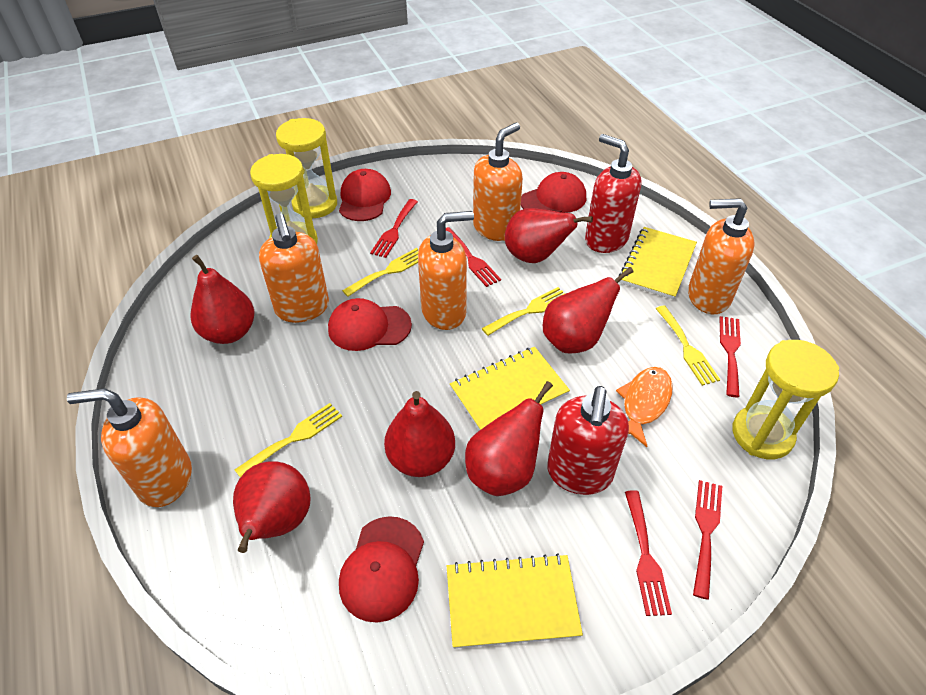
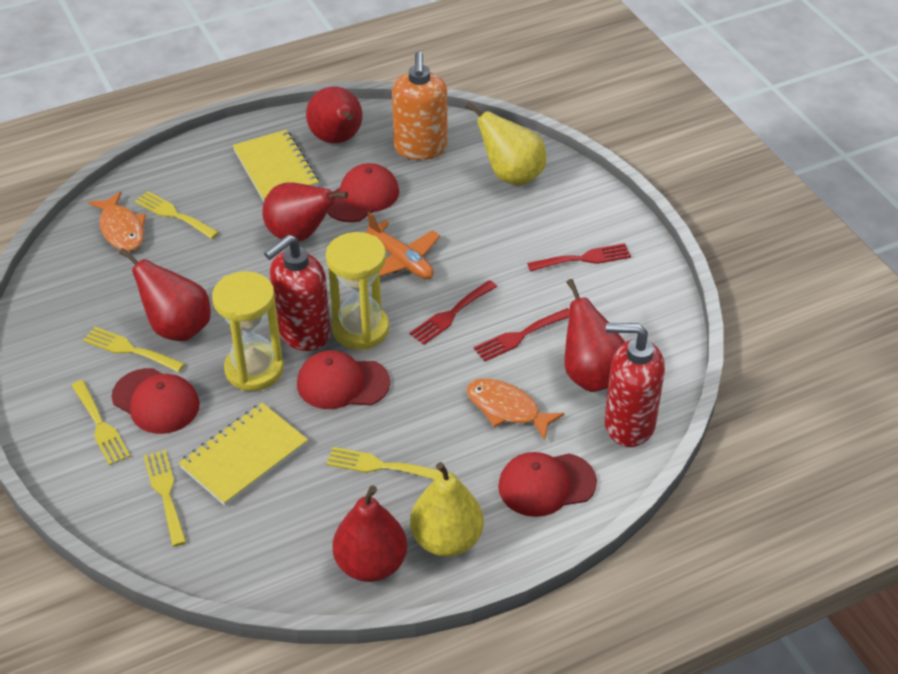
orange fish: 1 -> 2
orange plane: 0 -> 1
orange soap dispenser: 5 -> 1
red fork: 5 -> 3
red pear: 6 -> 5
yellow fork: 4 -> 5
yellow hourglass: 3 -> 2
yellow notebook: 3 -> 2
yellow pear: 0 -> 2

